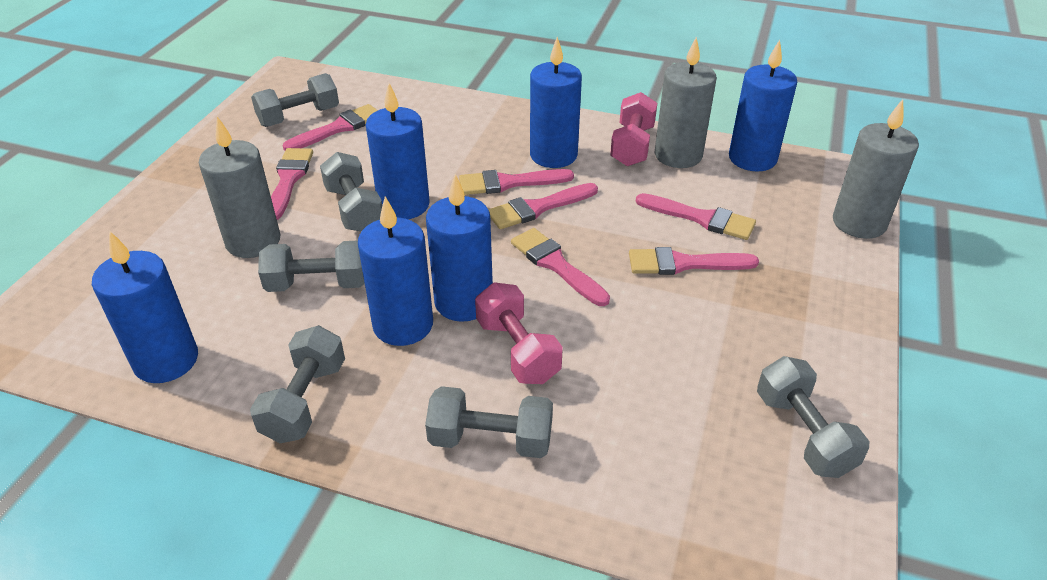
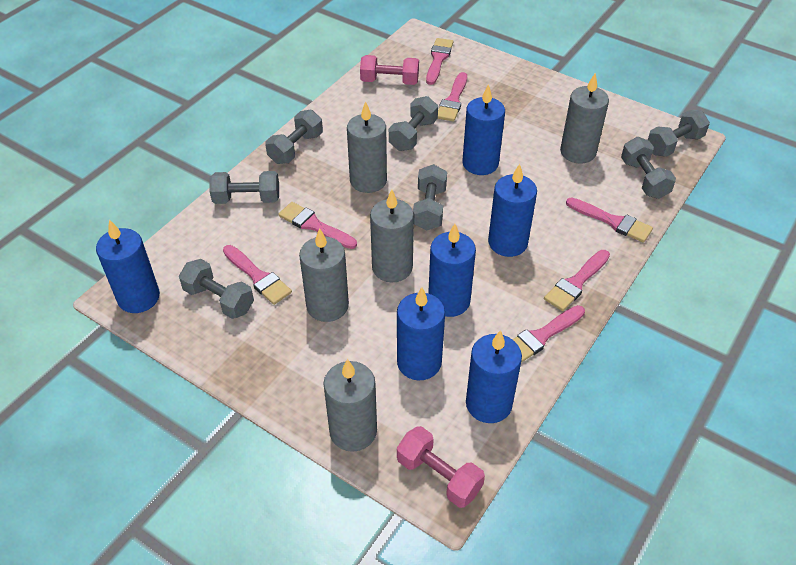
grey candle: 3 -> 5
grey dumbbell: 6 -> 7

